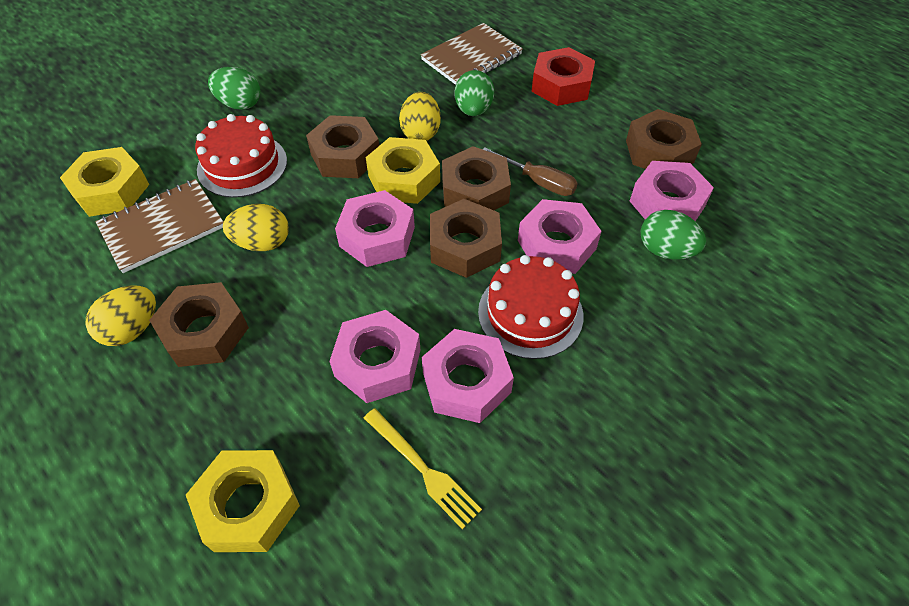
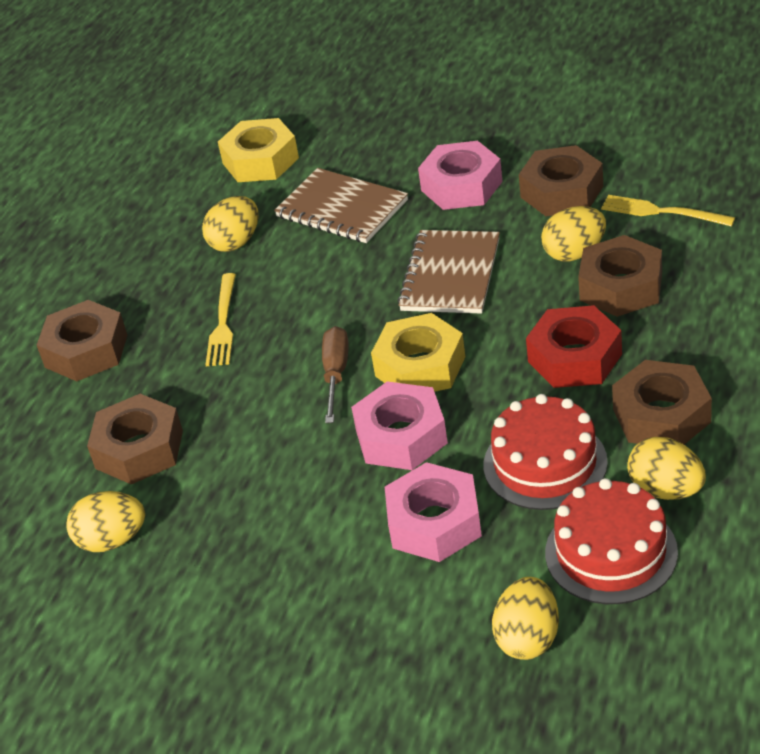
green egg: 3 -> 0
pink nut: 5 -> 3
yellow egg: 3 -> 5
yellow fork: 1 -> 2
yellow nut: 3 -> 2

